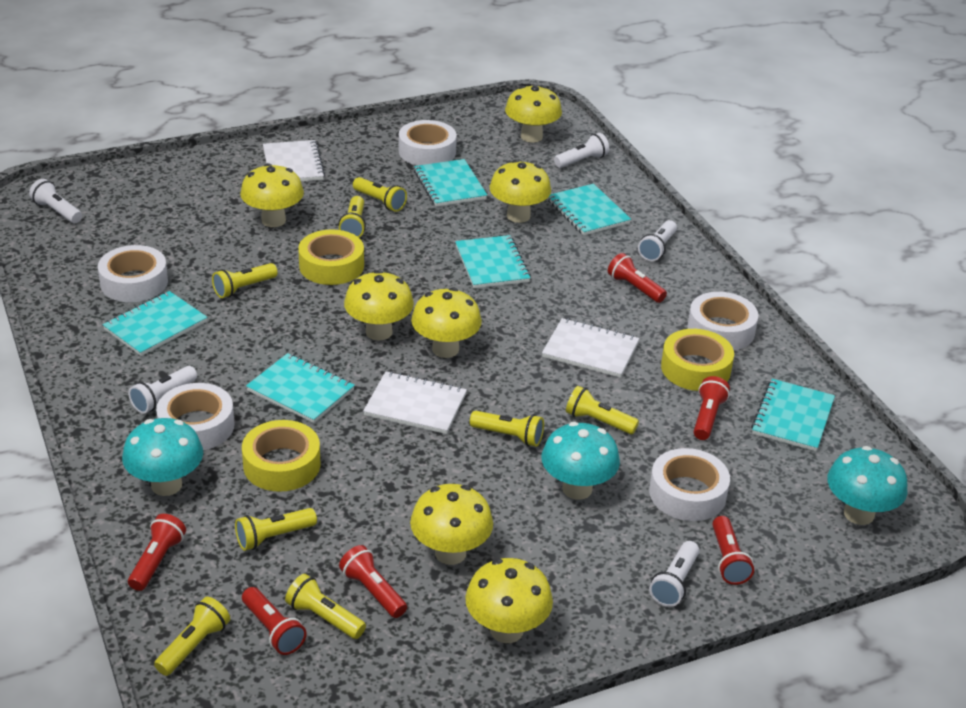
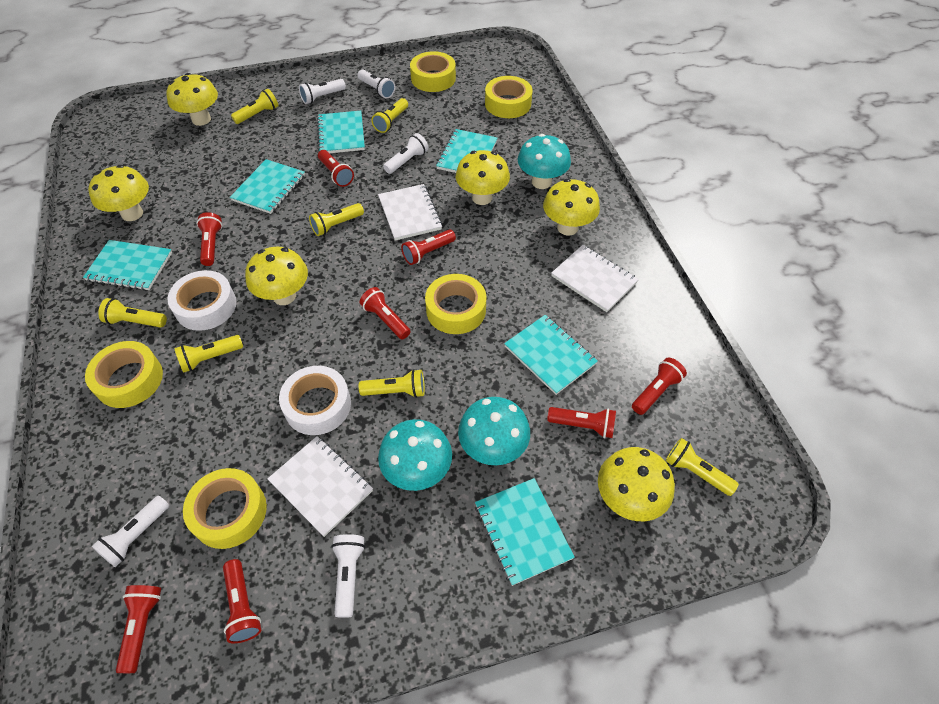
red flashlight: 6 -> 8
white tape: 5 -> 2
yellow flashlight: 8 -> 7
yellow mushroom: 7 -> 6
yellow tape: 3 -> 5

